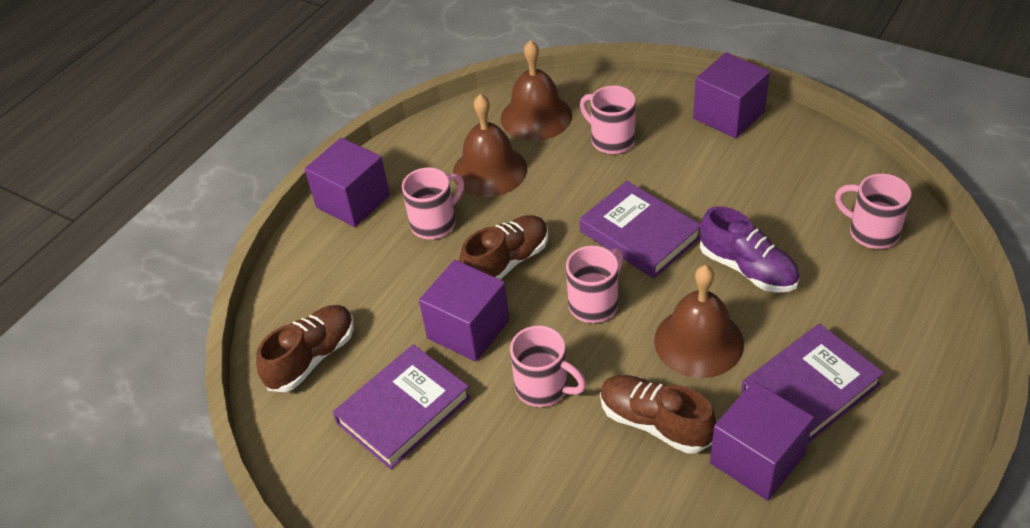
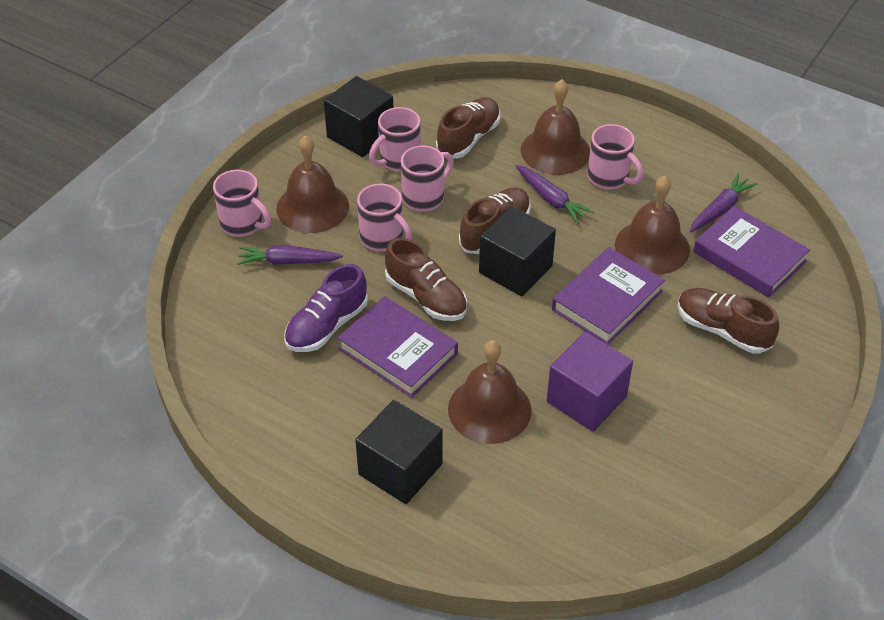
black cube: 0 -> 3
brown bell: 3 -> 4
brown shoe: 3 -> 4
purple carrot: 0 -> 3
purple cube: 4 -> 1

